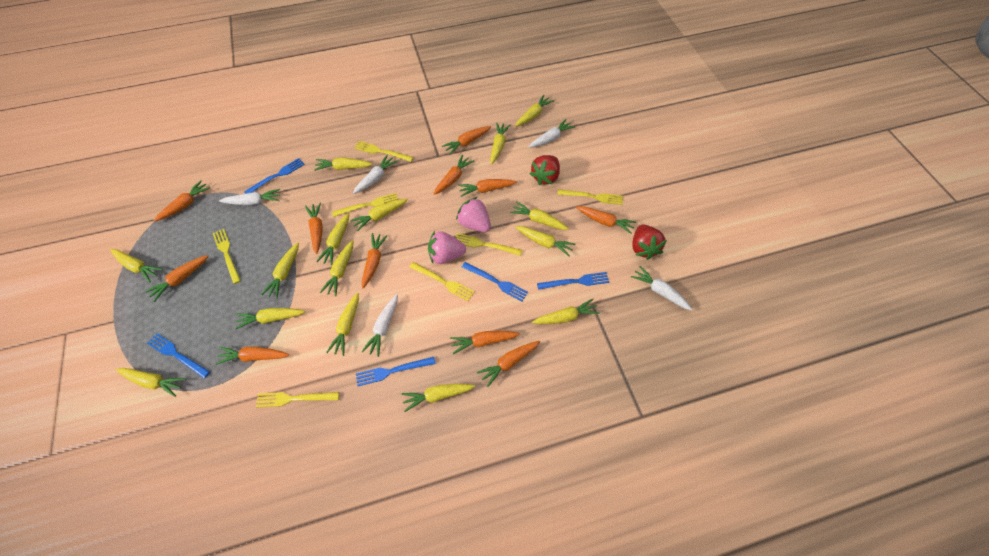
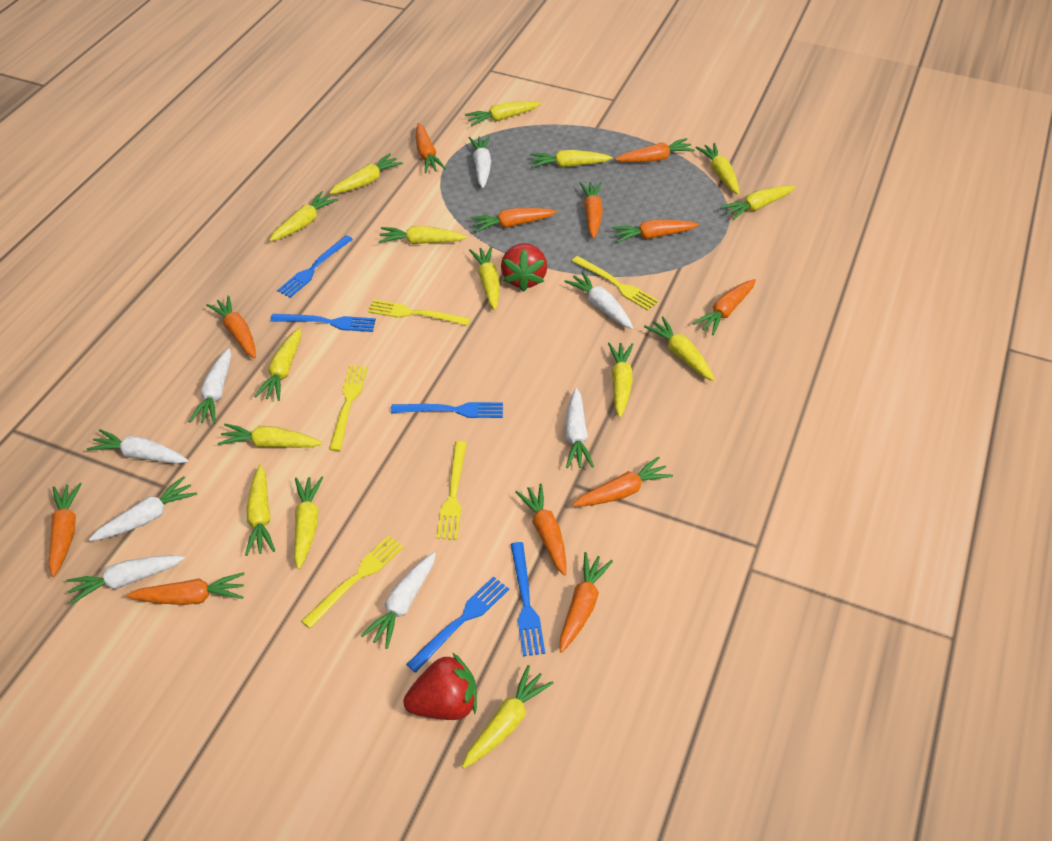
orange carrot: 11 -> 12
pink strawberry: 2 -> 0
white carrot: 5 -> 8
yellow fork: 7 -> 5

